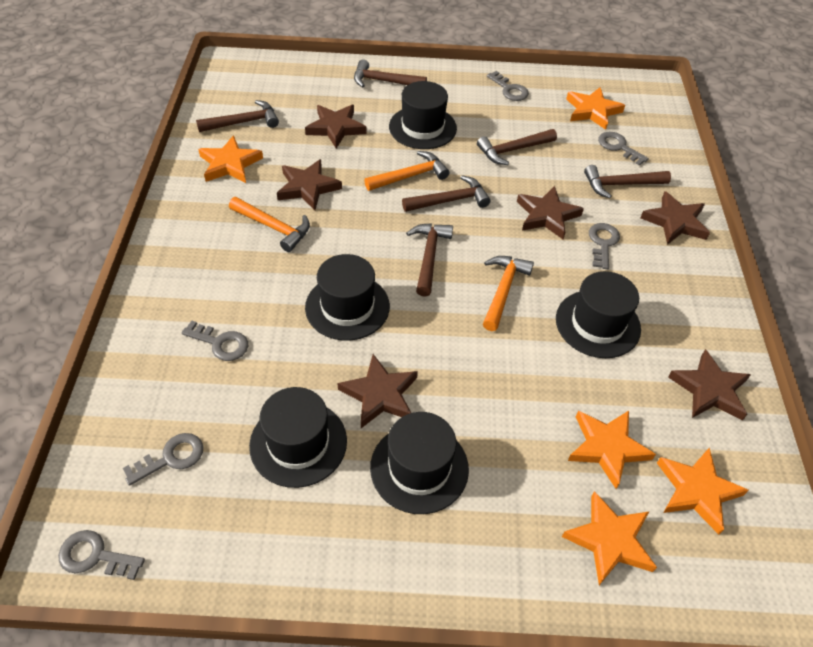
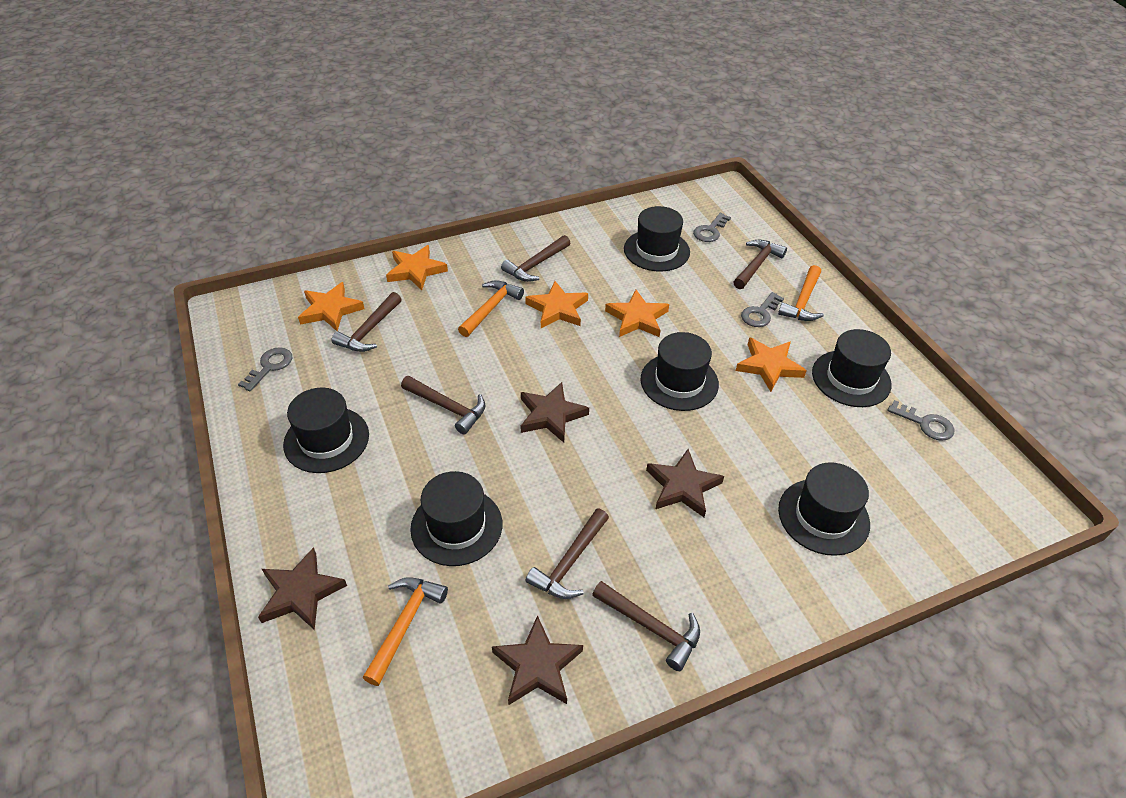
black hat: 5 -> 6
brown star: 6 -> 4
grey key: 6 -> 4

